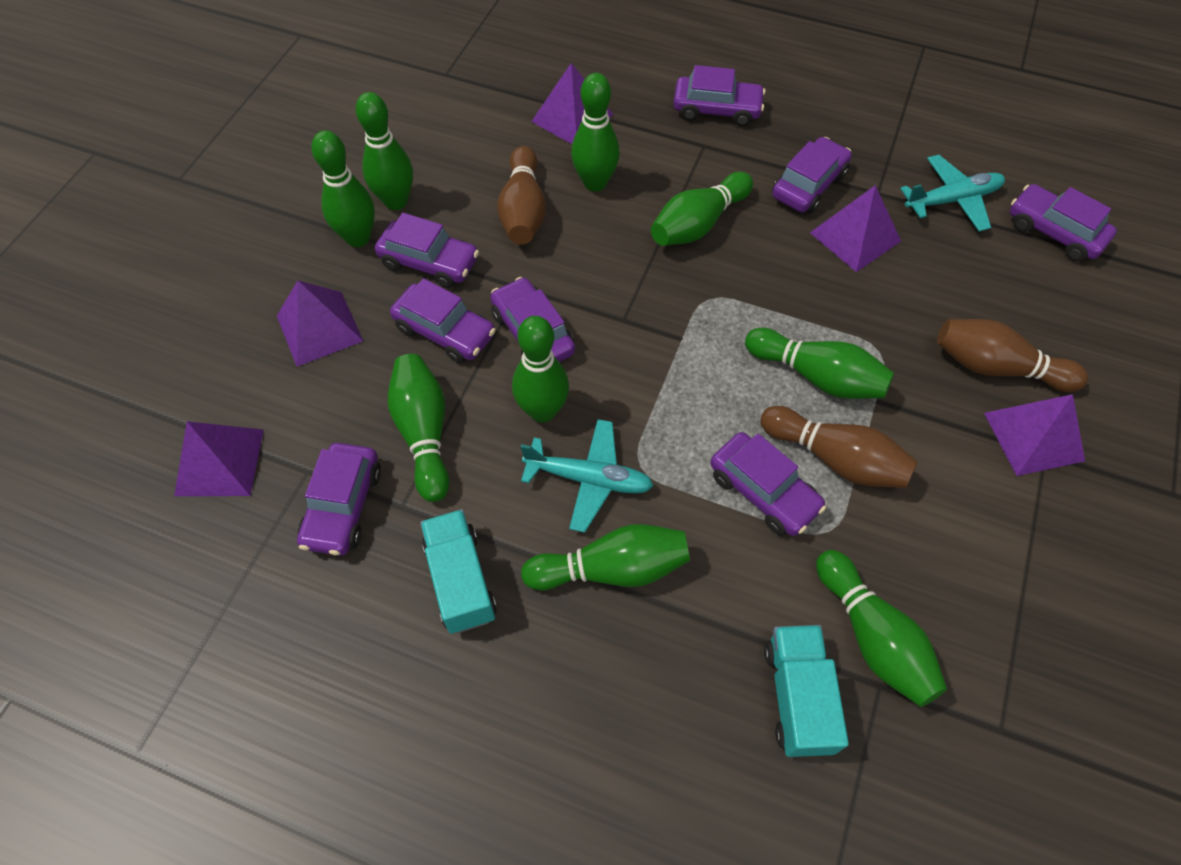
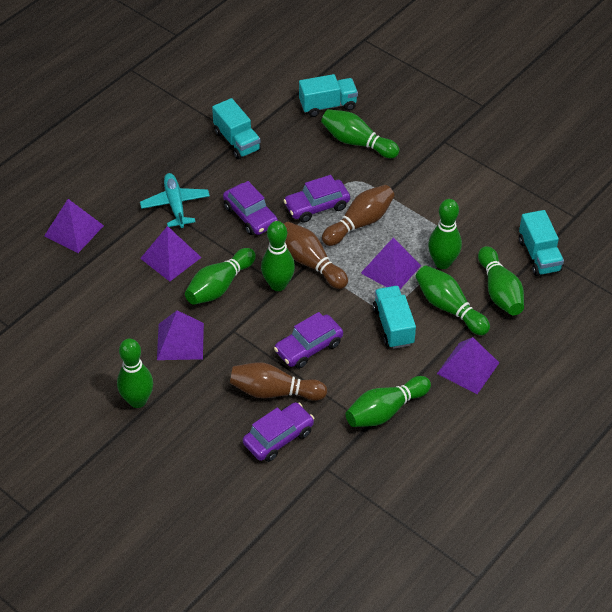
green bowling pin: 9 -> 8
purple car: 8 -> 4
turquoise plane: 2 -> 1
turquoise truck: 2 -> 4

